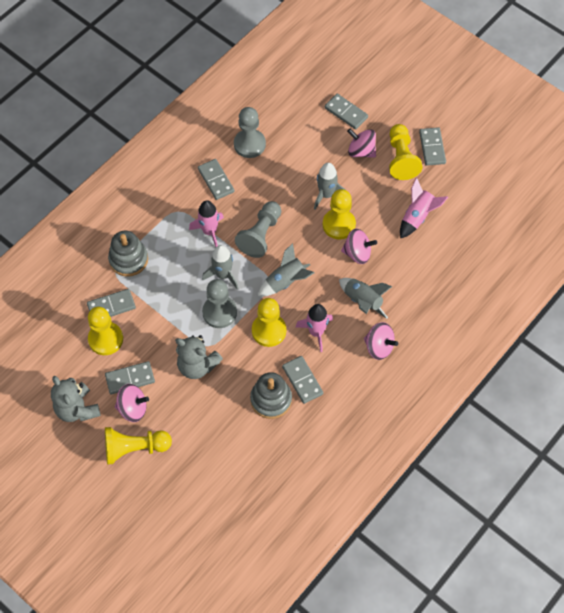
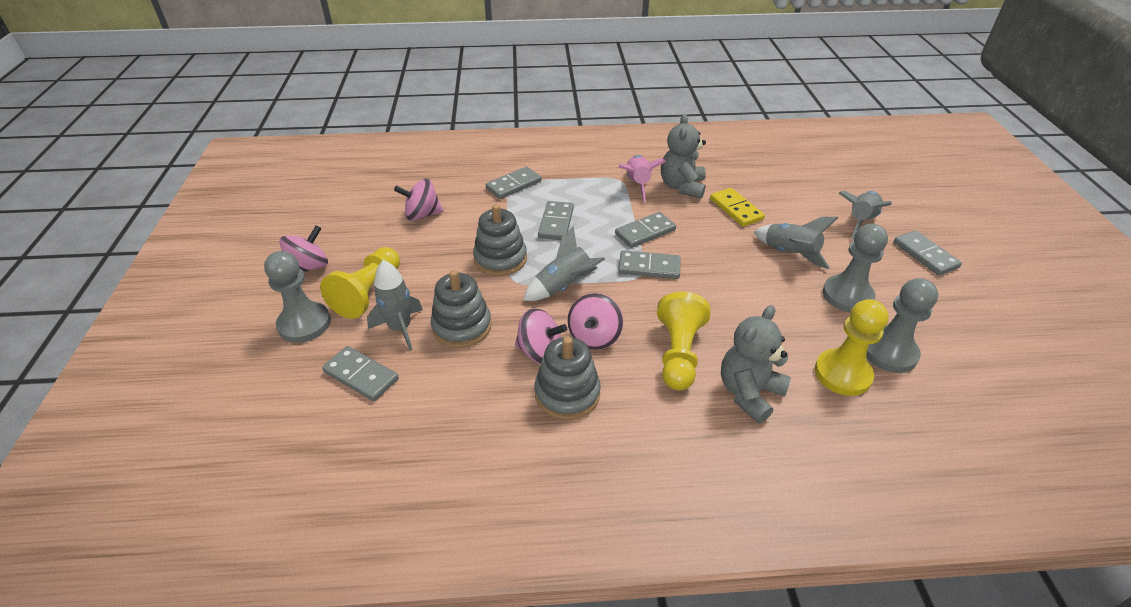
grey stacking toy: 2 -> 3
pink rocket: 3 -> 1
yellow domino: 0 -> 1
yellow pawn: 5 -> 3

